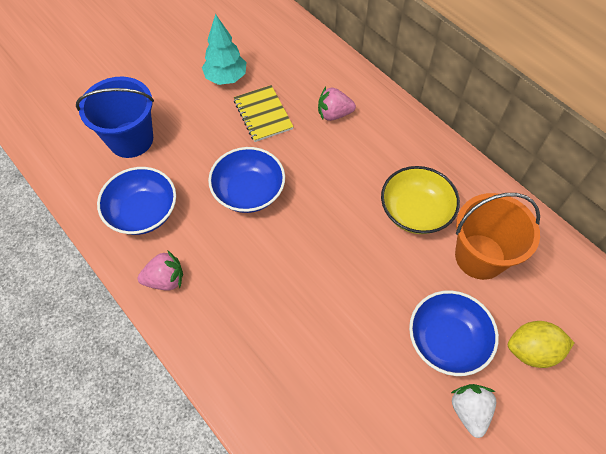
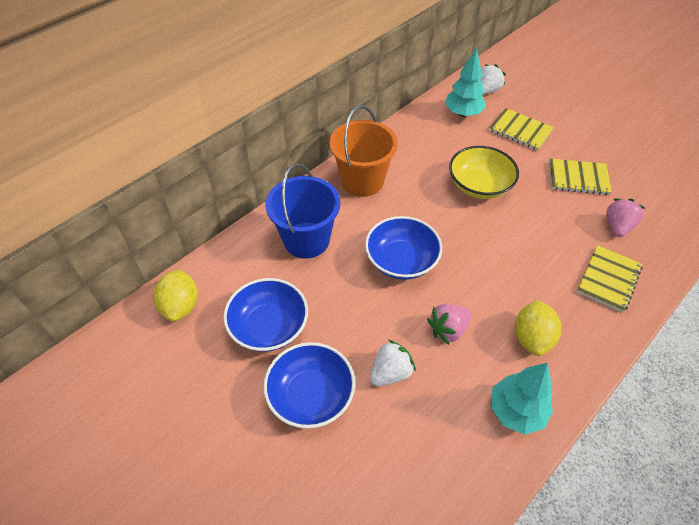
turquoise tree: 1 -> 2
white strawberry: 1 -> 2
yellow lemon: 1 -> 2
yellow notebook: 1 -> 3

